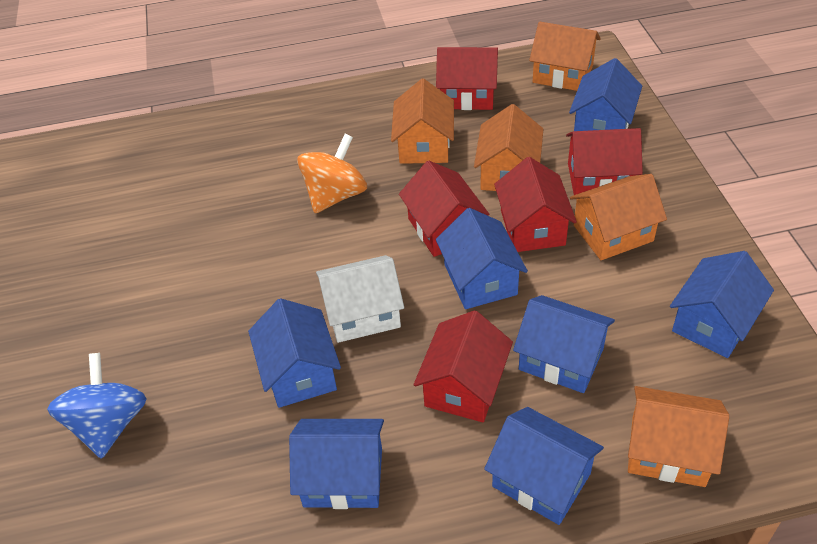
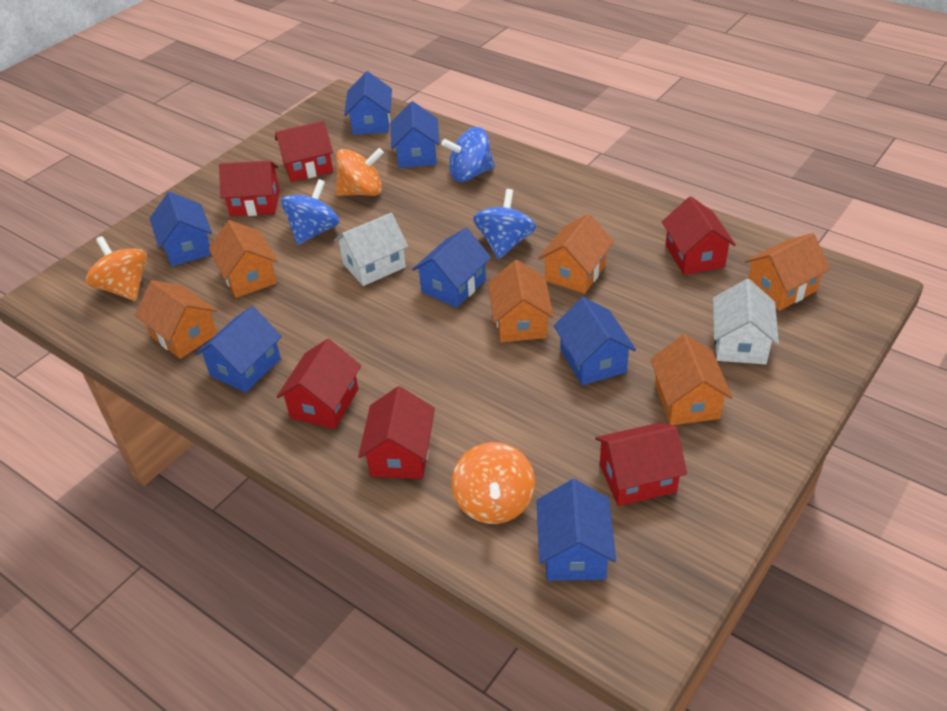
blue spinning top: 1 -> 3
orange house: 5 -> 6
orange spinning top: 1 -> 3
red house: 5 -> 6
white house: 1 -> 2

